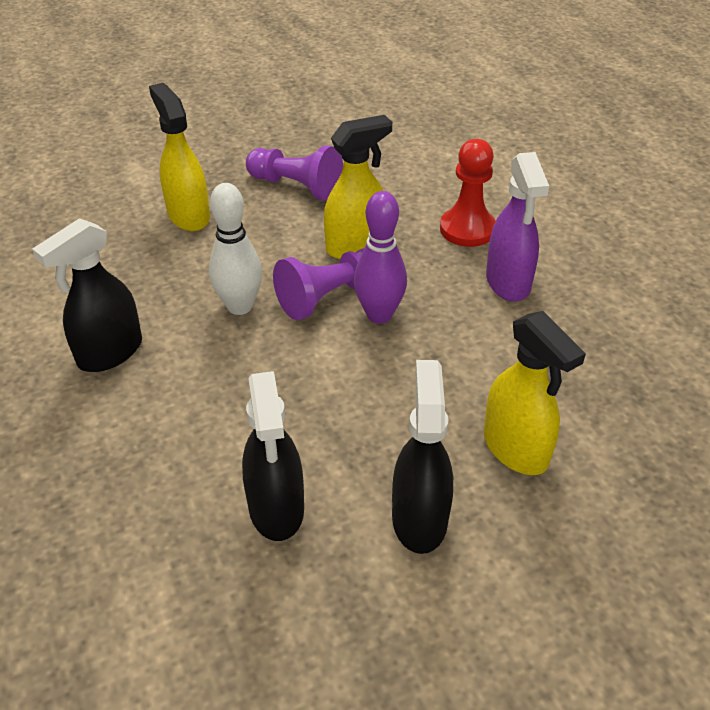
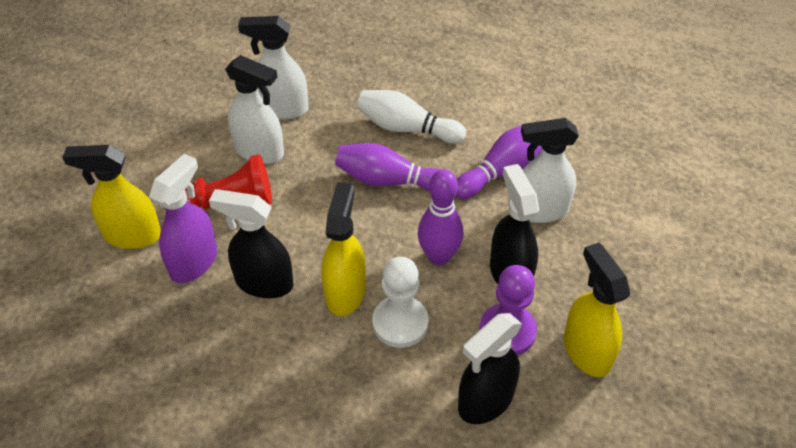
purple bowling pin: 1 -> 3
purple pawn: 2 -> 1
white pawn: 0 -> 1
white spray bottle: 0 -> 3

